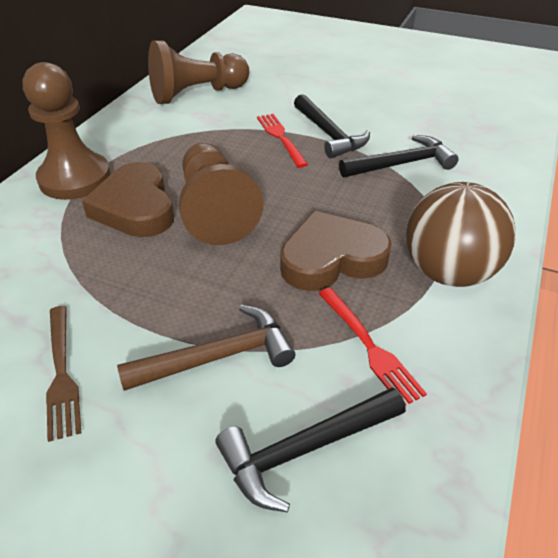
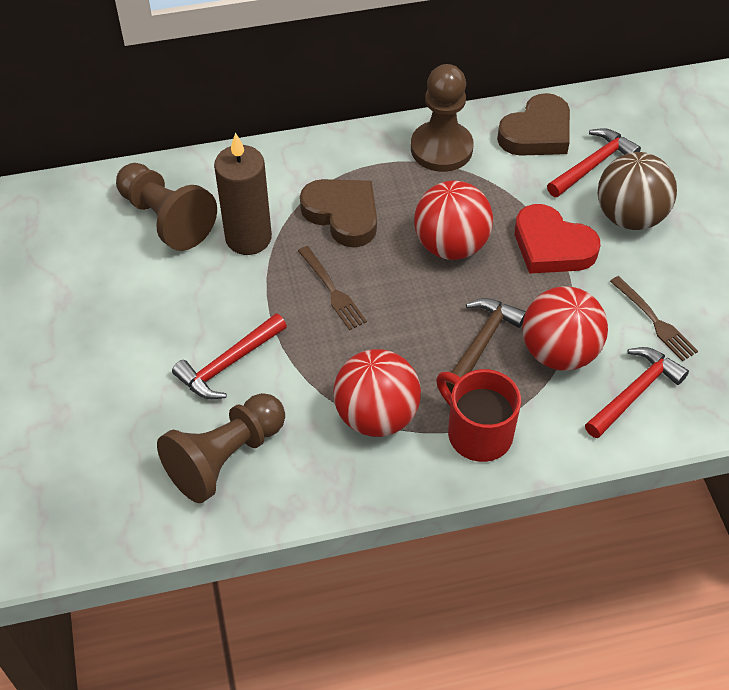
black hammer: 3 -> 0
brown candle: 0 -> 1
brown fork: 1 -> 2
red ball: 0 -> 3
red fork: 2 -> 0
red hammer: 0 -> 3
red heart: 0 -> 1
red mug: 0 -> 1

